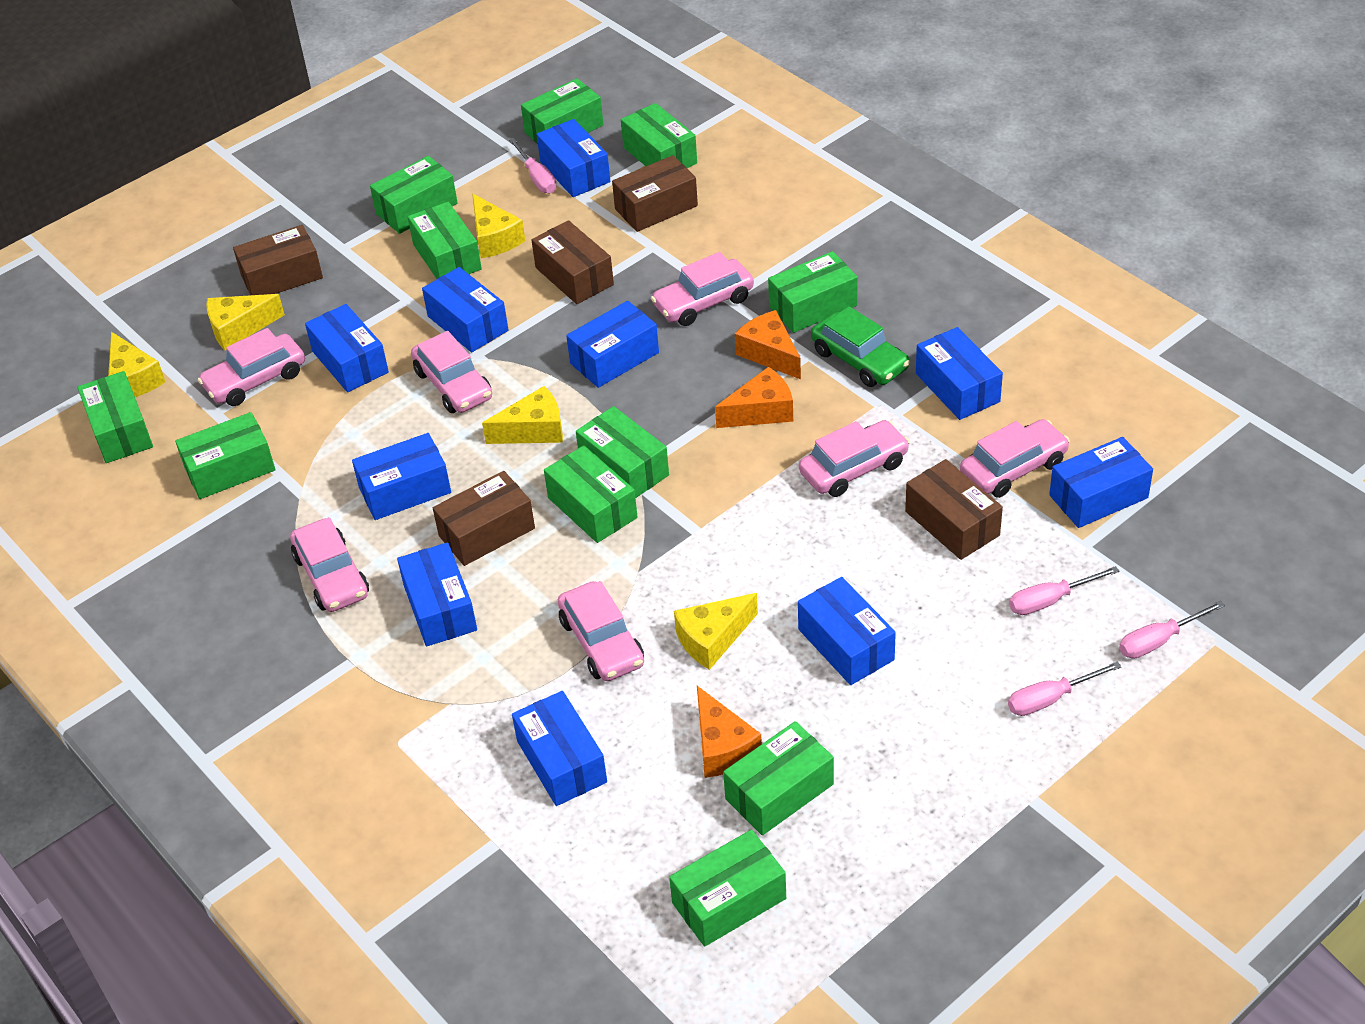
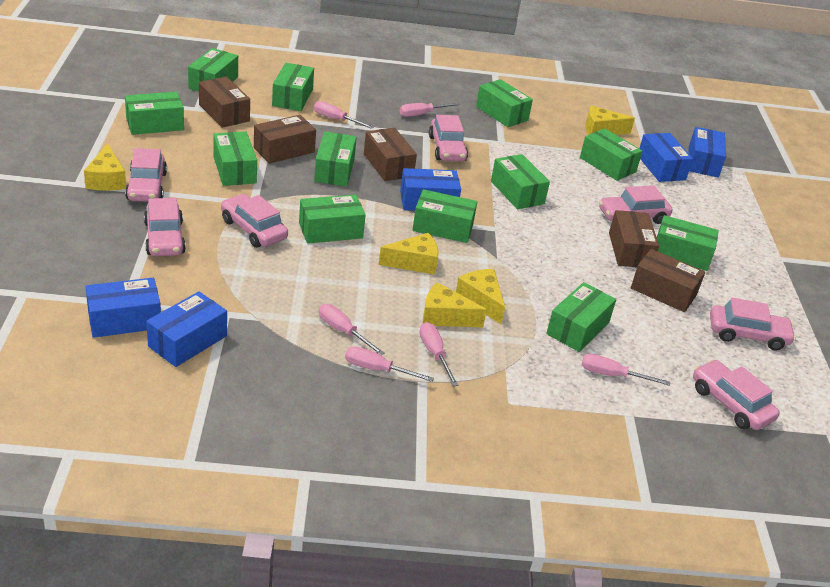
blue box: 10 -> 5
green box: 11 -> 12
green car: 1 -> 0
orange cheese: 3 -> 0
pink screwdriver: 4 -> 6

